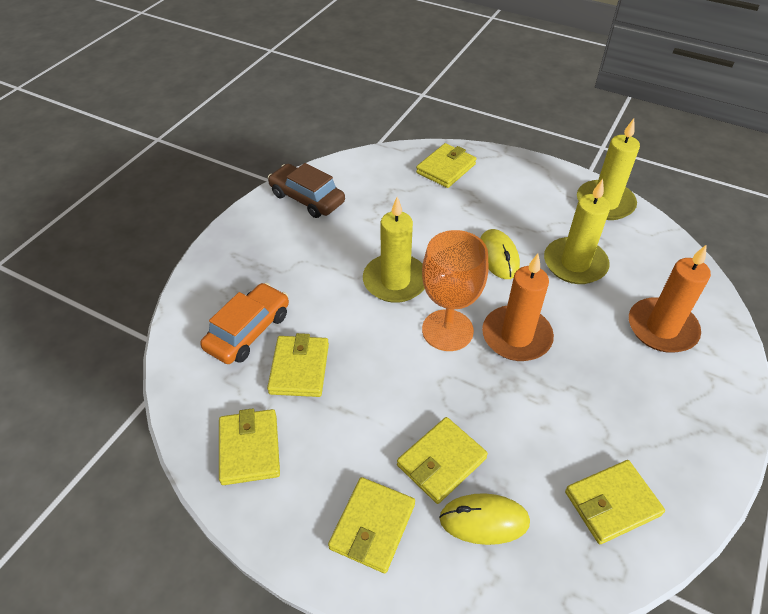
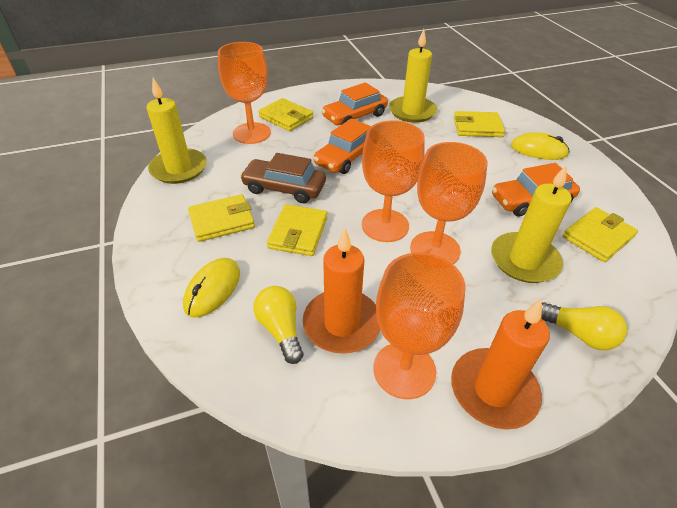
orange car: 1 -> 3
orange goblet: 1 -> 4
yellow light bulb: 0 -> 2
yellow wallet: 6 -> 5

